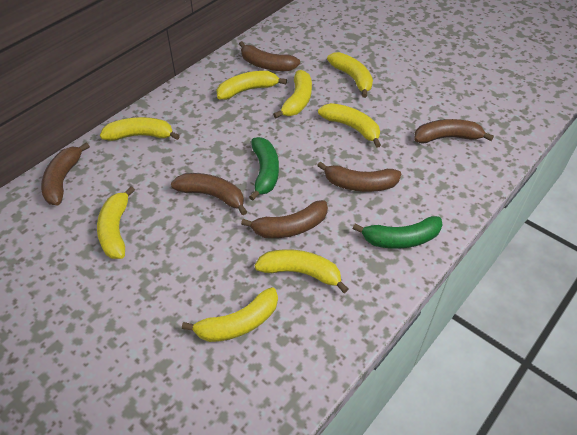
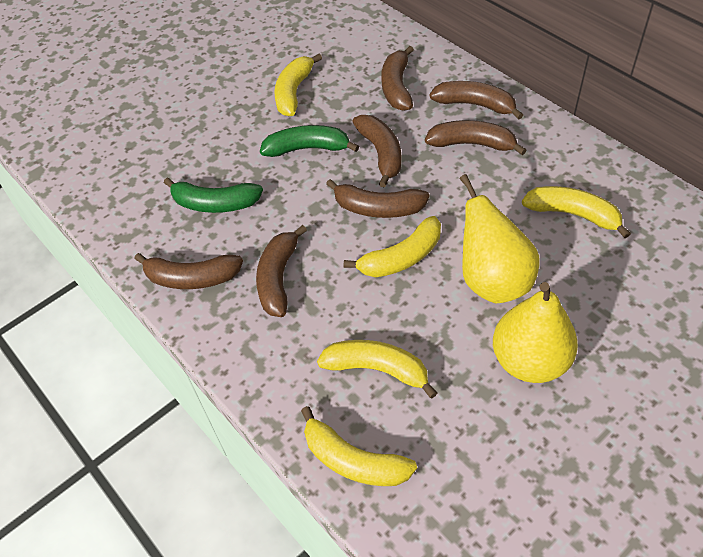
brown banana: 6 -> 7
yellow banana: 8 -> 5
yellow pear: 0 -> 2

